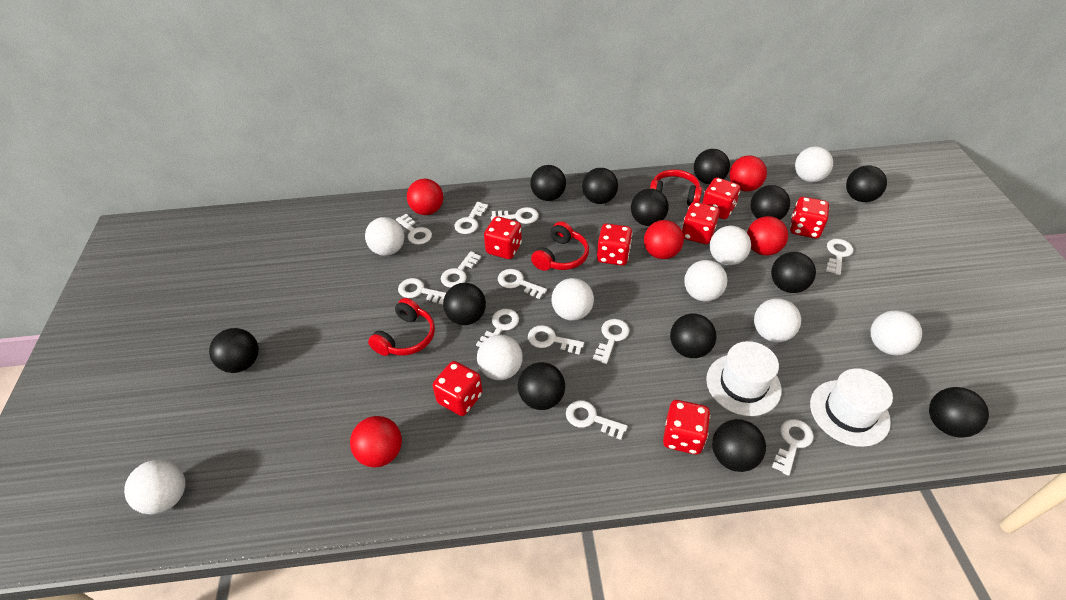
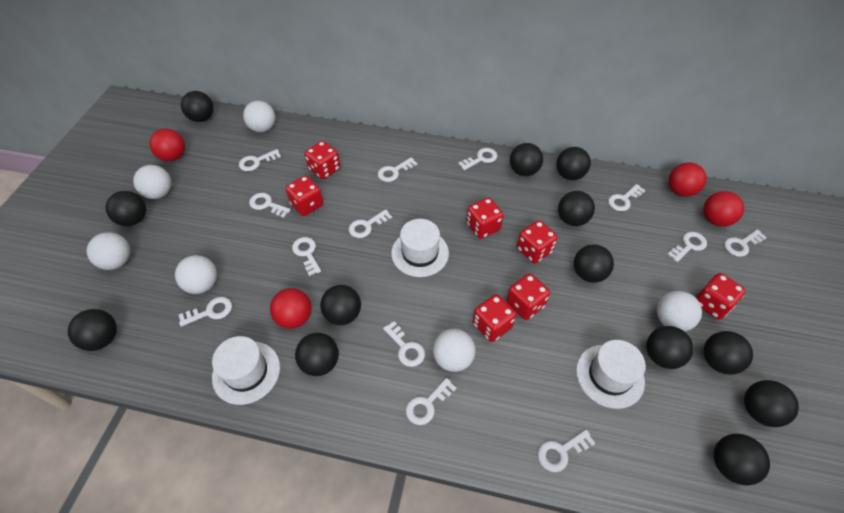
red ball: 5 -> 4
red headphones: 3 -> 0
white ball: 9 -> 6
white hat: 2 -> 3
white key: 12 -> 13

